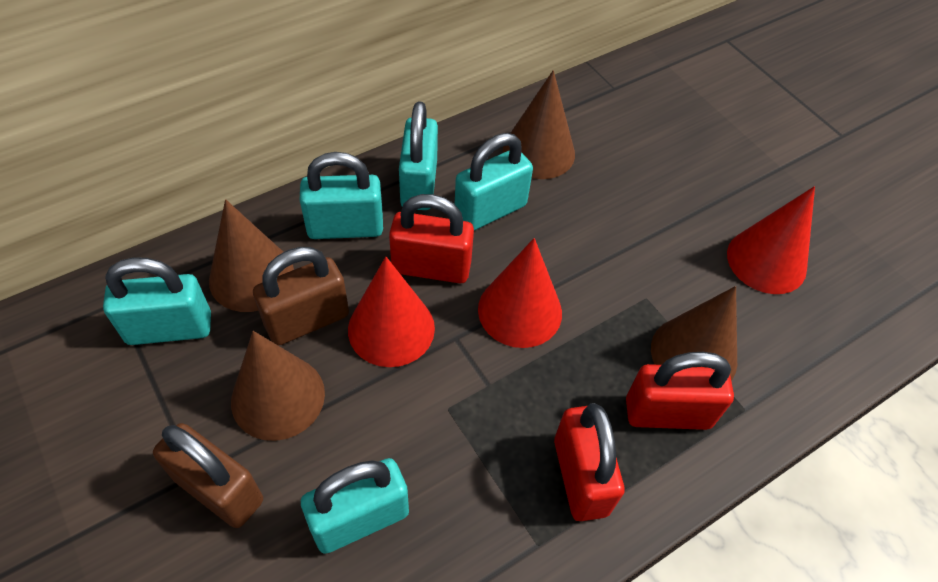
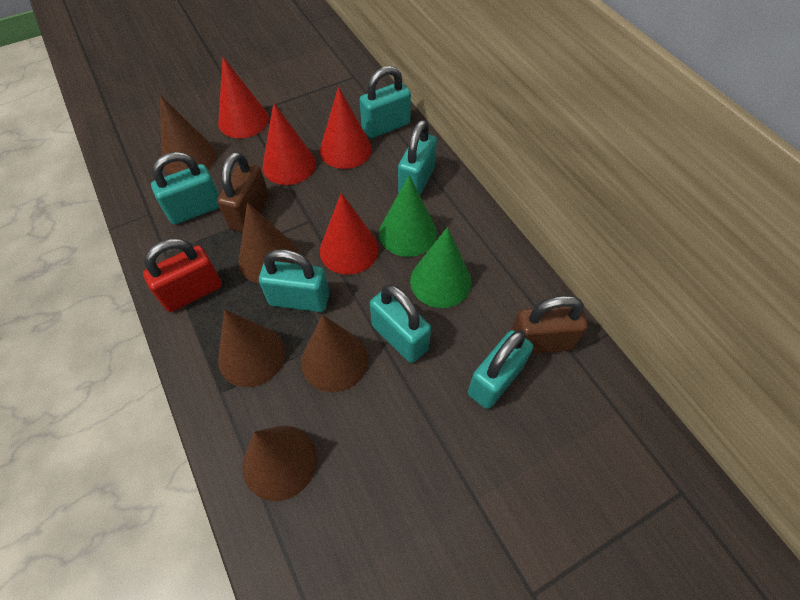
brown cone: 4 -> 5
green cone: 0 -> 2
red cone: 3 -> 4
red padlock: 3 -> 1
turquoise padlock: 5 -> 6

